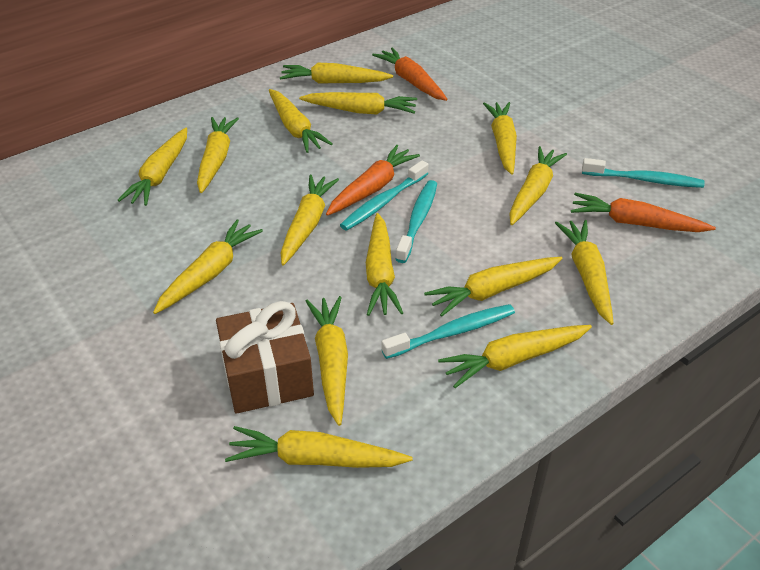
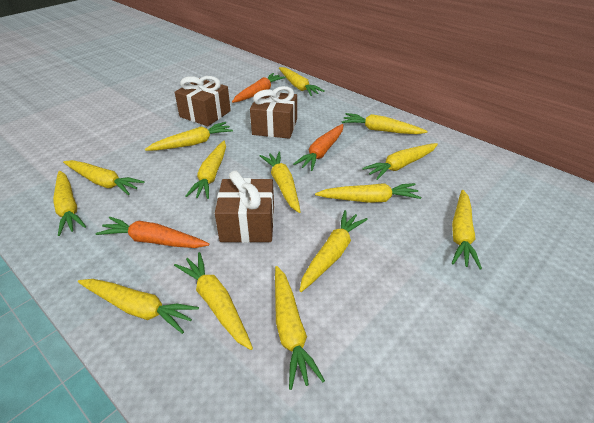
brown gift: 1 -> 3
turquoise toothbrush: 4 -> 0
yellow carrot: 15 -> 14

